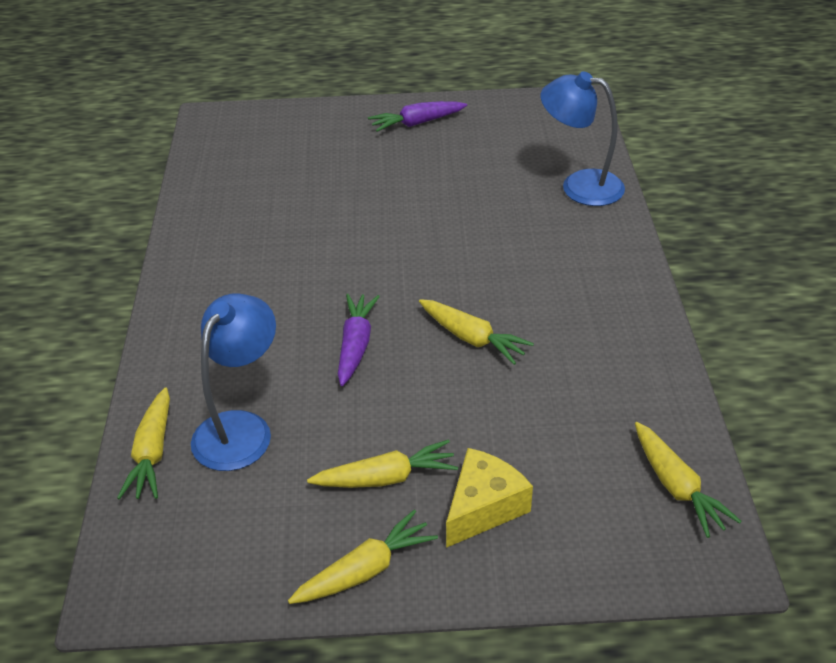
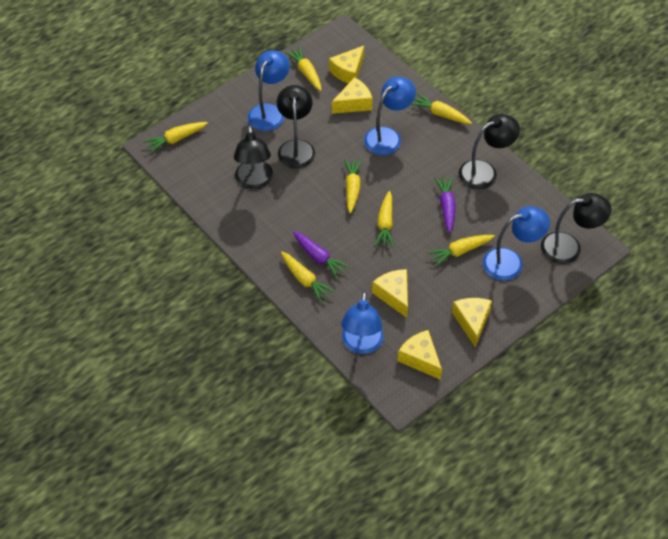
black lamp: 0 -> 4
blue lamp: 2 -> 4
yellow carrot: 5 -> 7
yellow cheese: 1 -> 5

